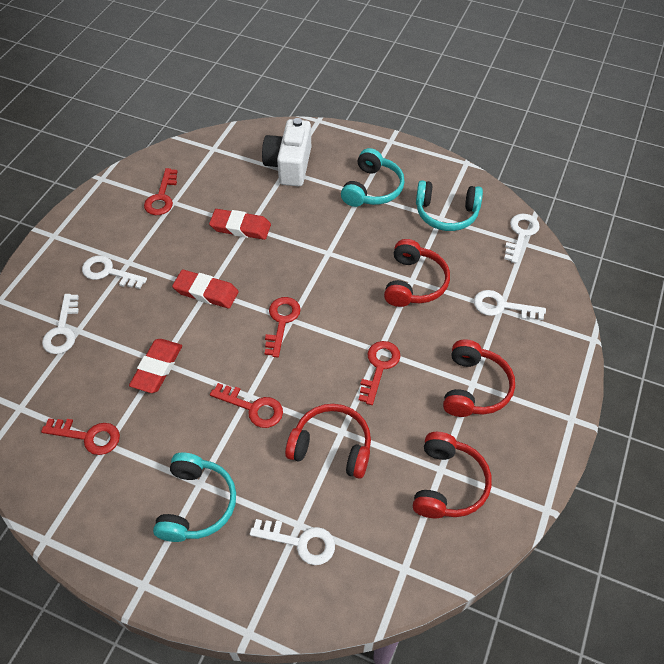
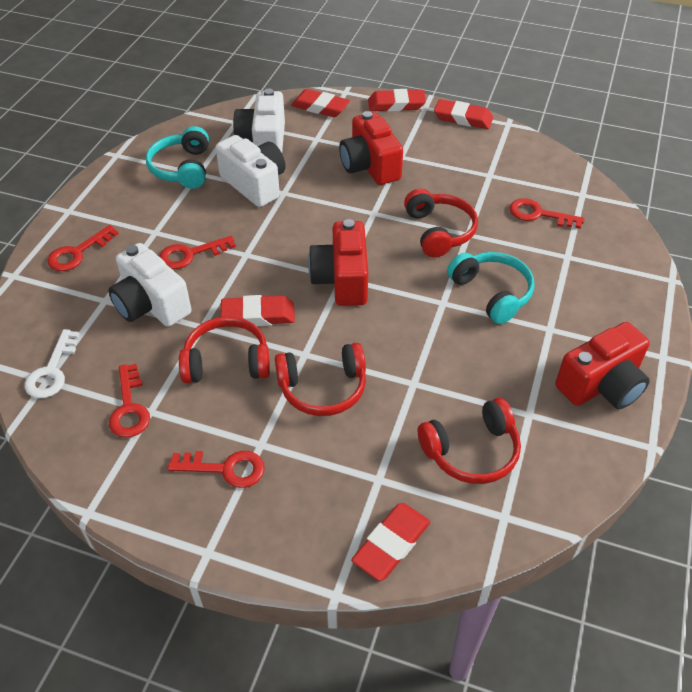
red camera: 0 -> 3
red eraser: 3 -> 5
turquoise headphones: 3 -> 2
white camera: 1 -> 3
white key: 5 -> 1

